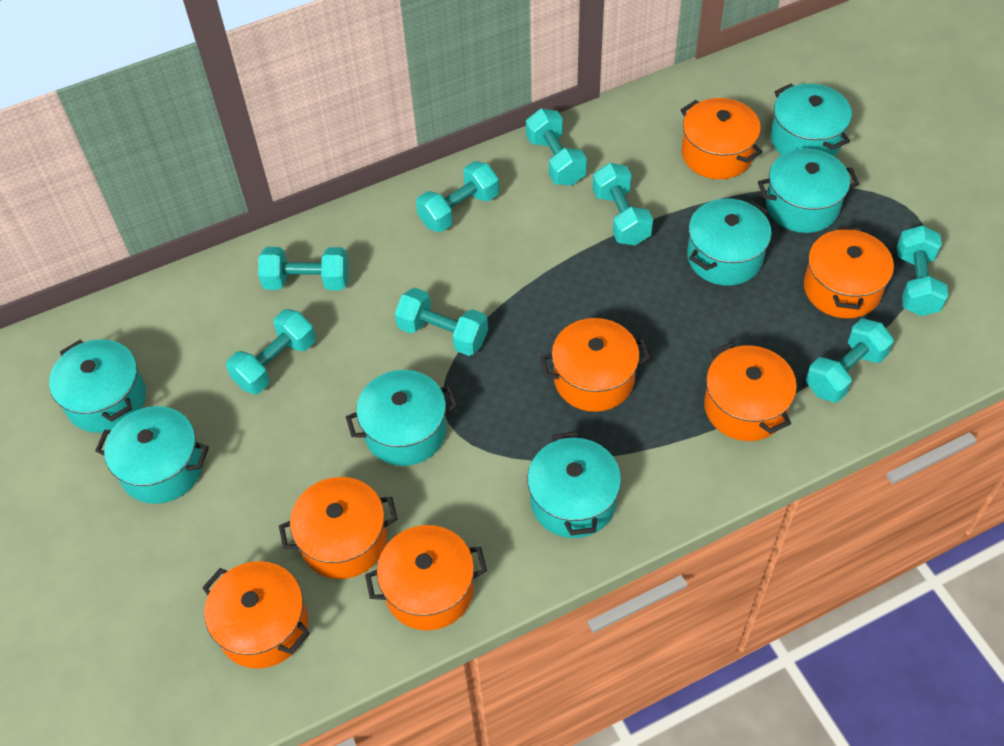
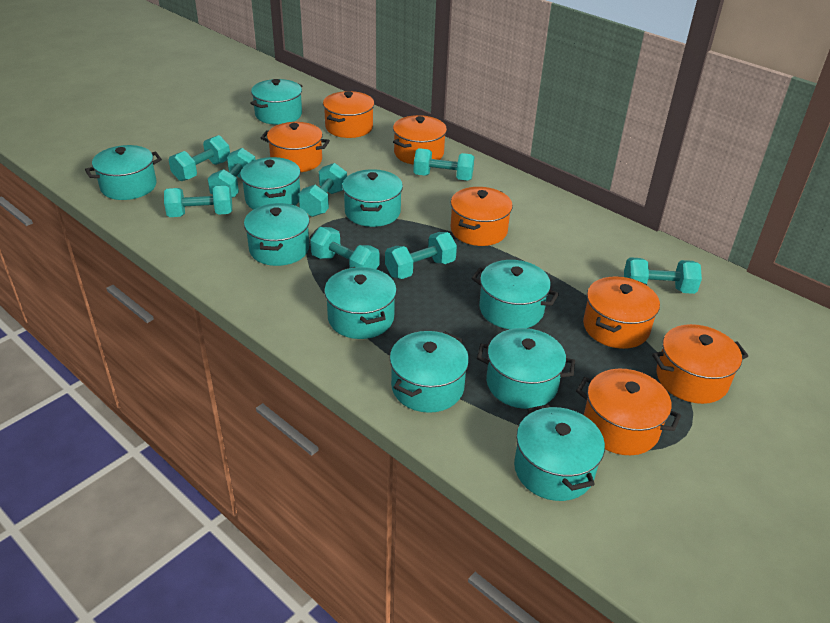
turquoise pot: 7 -> 10

